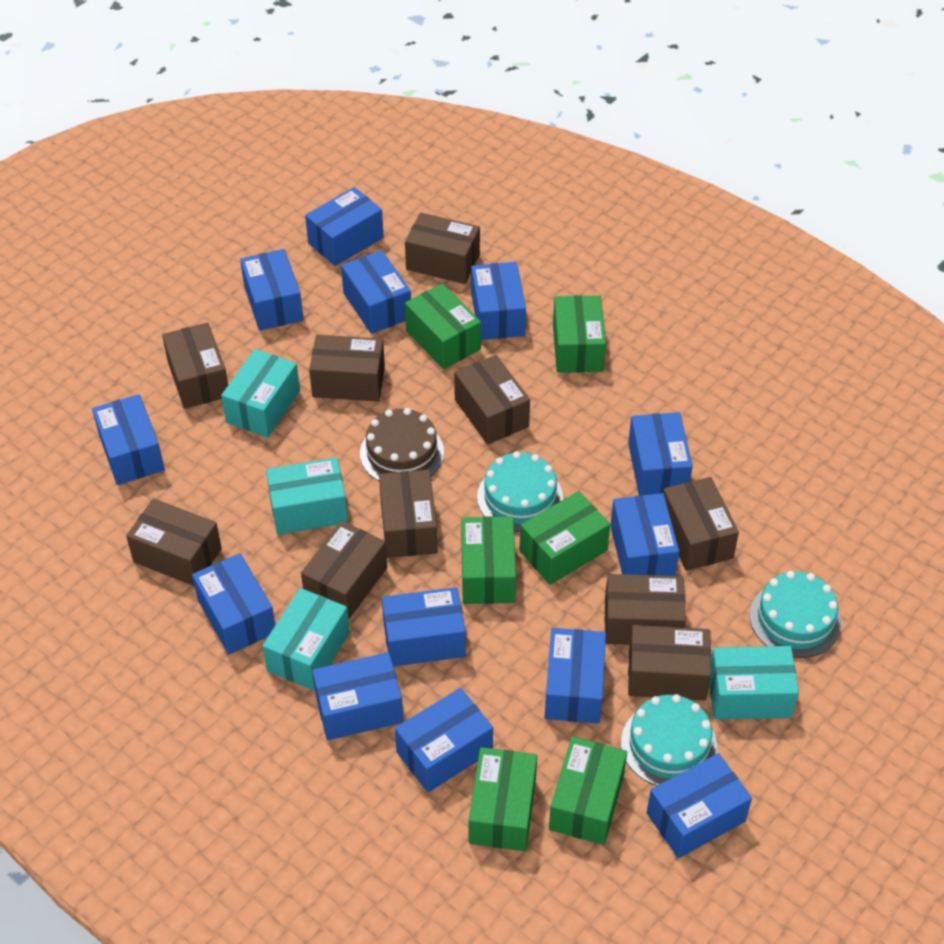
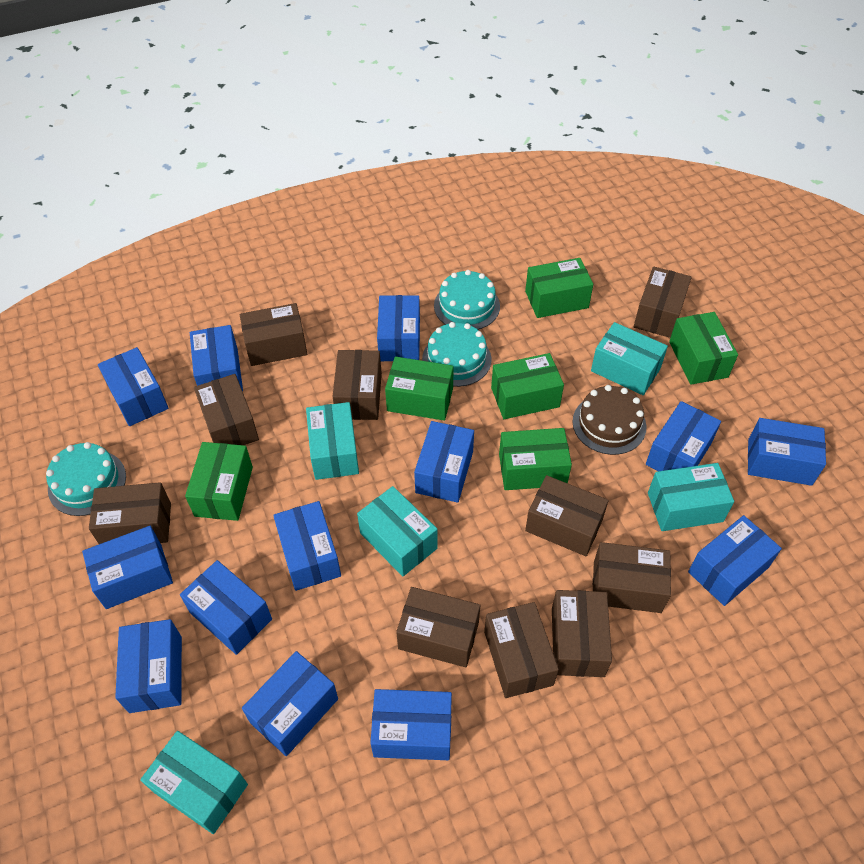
turquoise box: 4 -> 5

